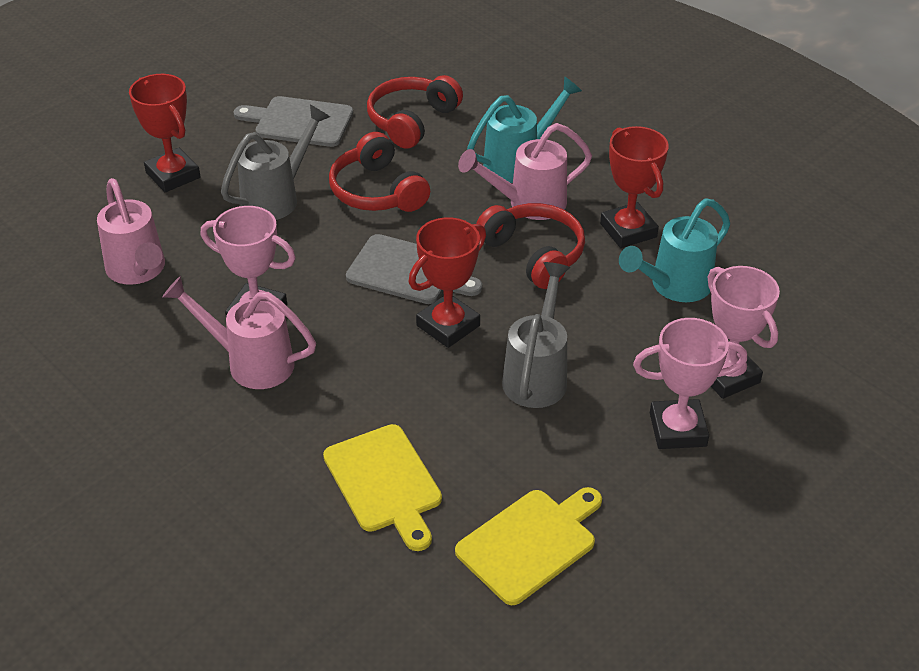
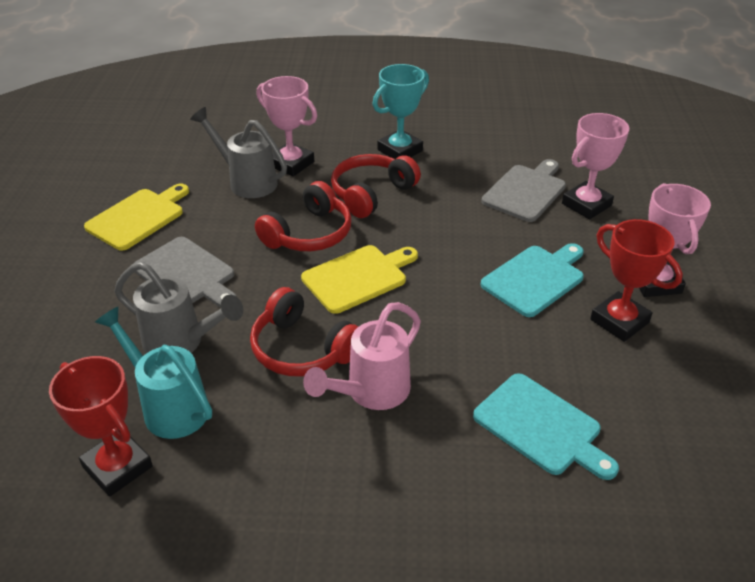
pink watering can: 3 -> 1
red trophy: 3 -> 2
turquoise cutting board: 0 -> 2
turquoise trophy: 0 -> 1
turquoise watering can: 2 -> 1

